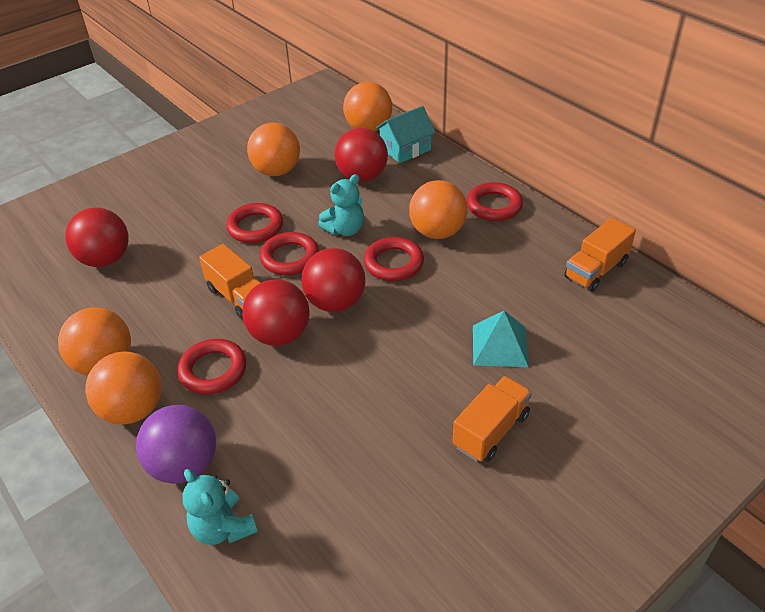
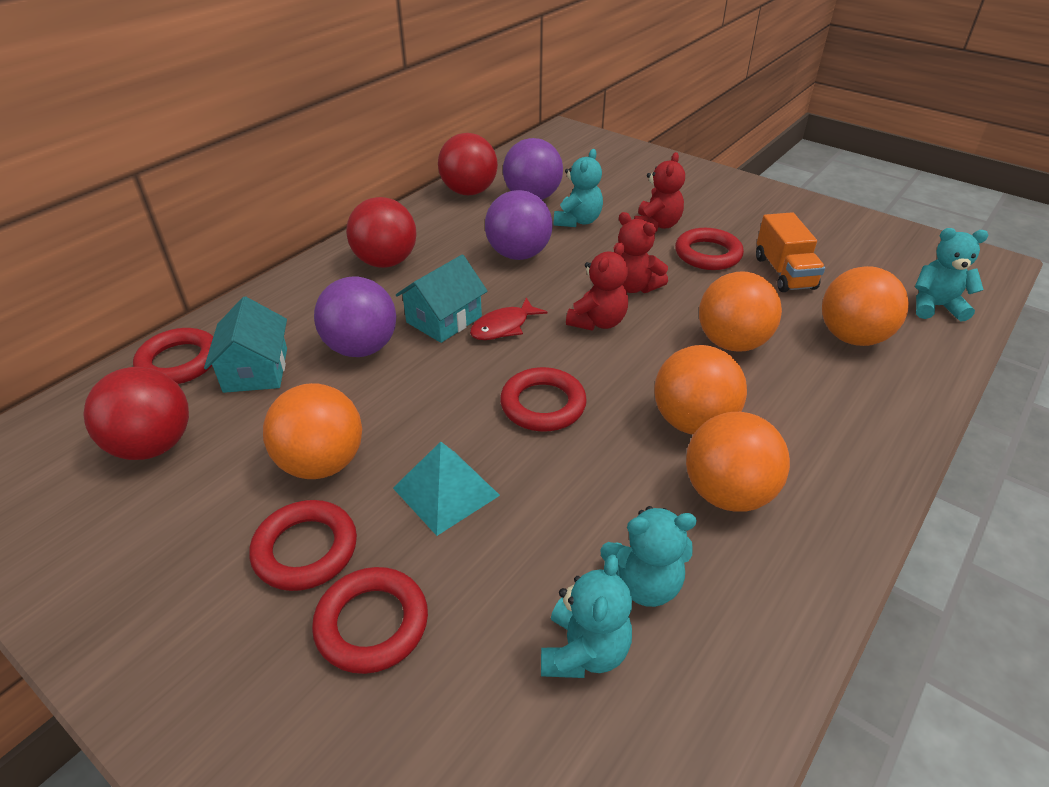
orange truck: 3 -> 1
purple ball: 1 -> 3
red ball: 4 -> 3
red fish: 0 -> 1
red teddy bear: 0 -> 3
turquoise house: 1 -> 2
turquoise teddy bear: 2 -> 4

